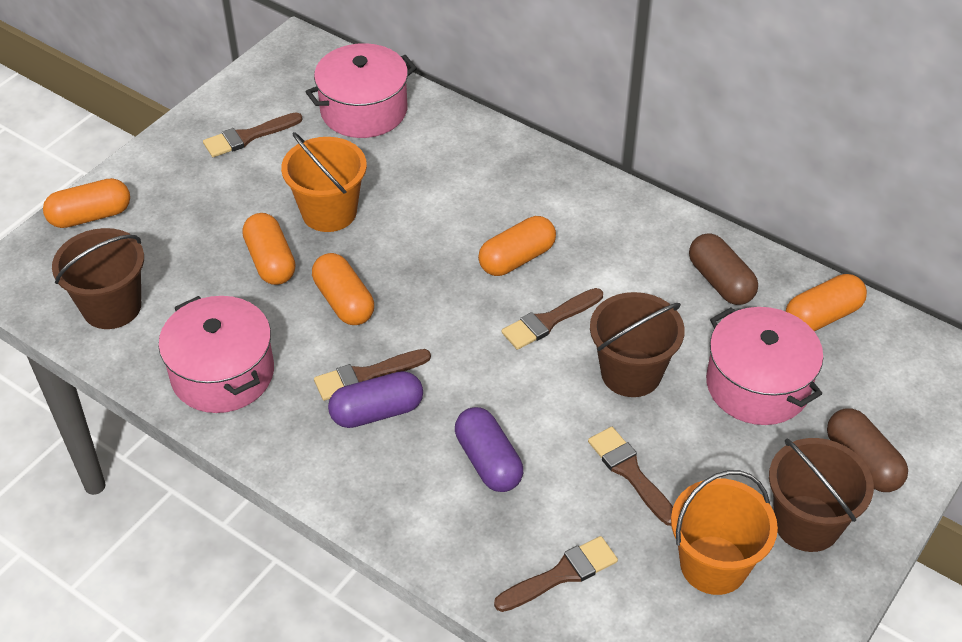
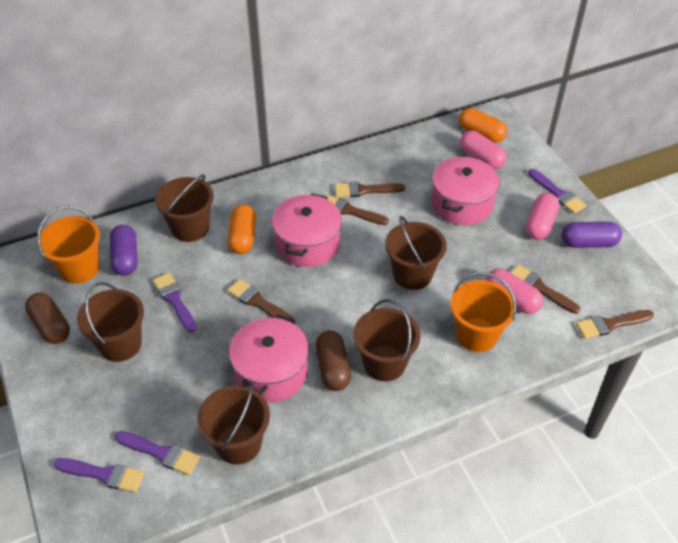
brown bucket: 3 -> 5
orange capsule: 5 -> 2
pink capsule: 0 -> 3
purple brush: 0 -> 4

